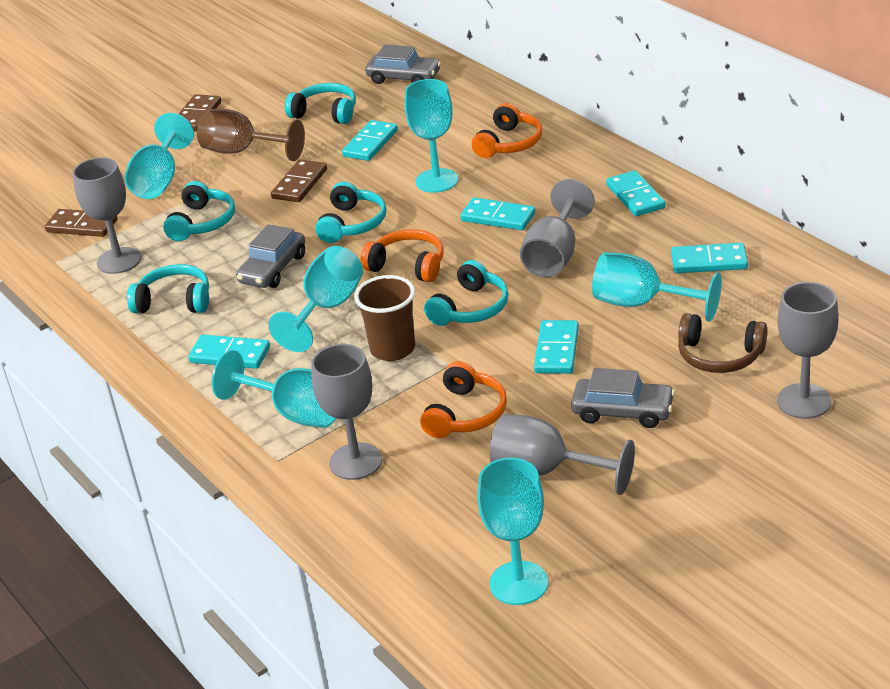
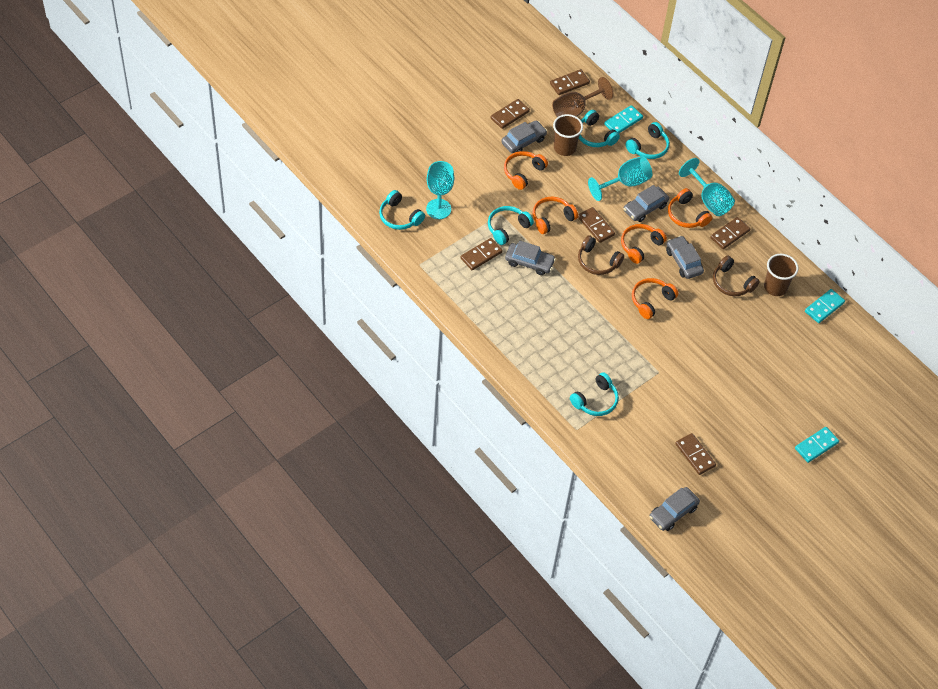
brown cup: 1 -> 2
brown domino: 3 -> 6
brown headphones: 1 -> 2
grey car: 3 -> 5
grey goblet: 5 -> 0
orange headphones: 3 -> 5
turquoise domino: 6 -> 3
turquoise goblet: 6 -> 3

